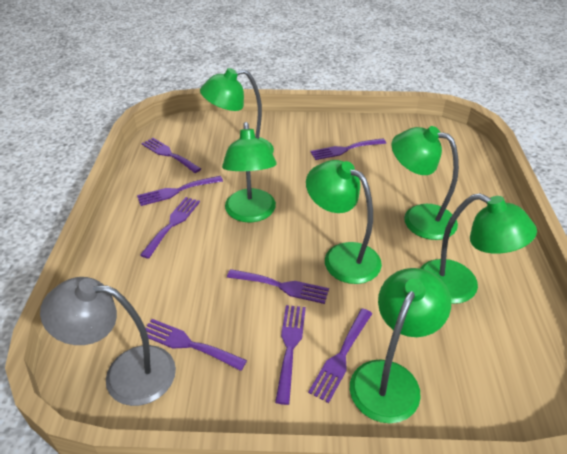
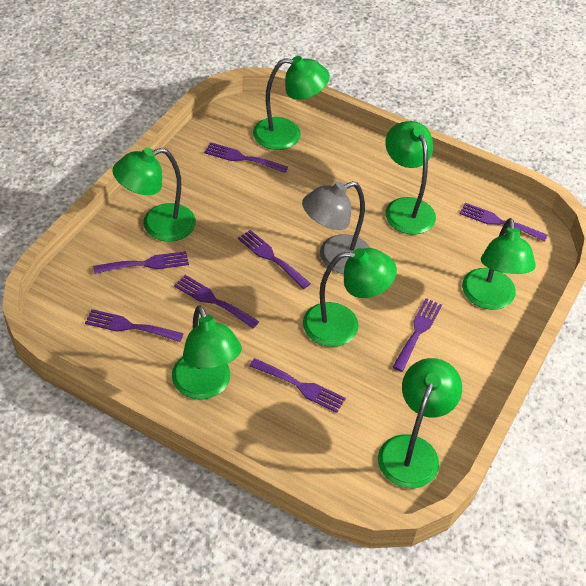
green lamp: 6 -> 7

